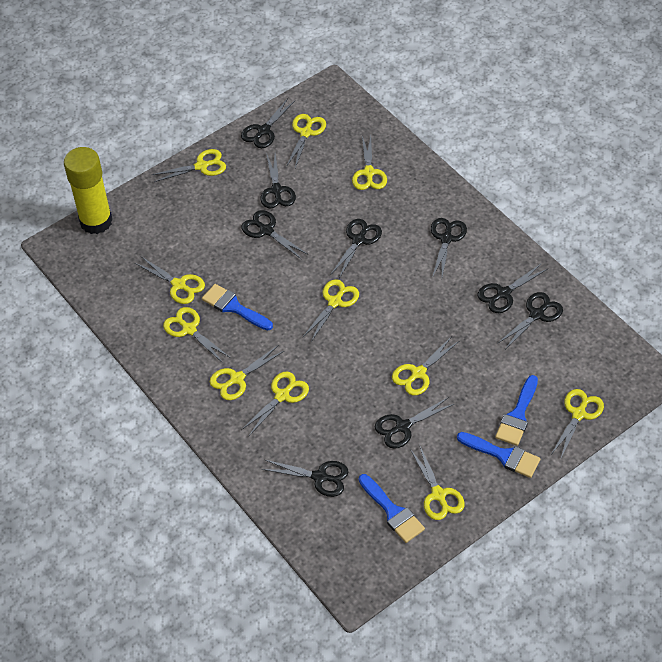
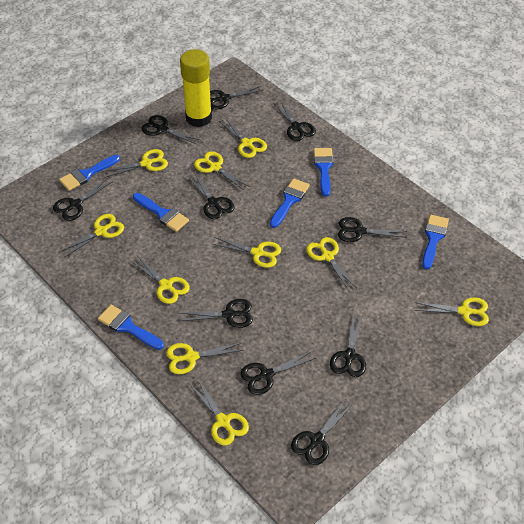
black scissors: 9 -> 10
blue brush: 4 -> 6
yellow scissors: 11 -> 10

